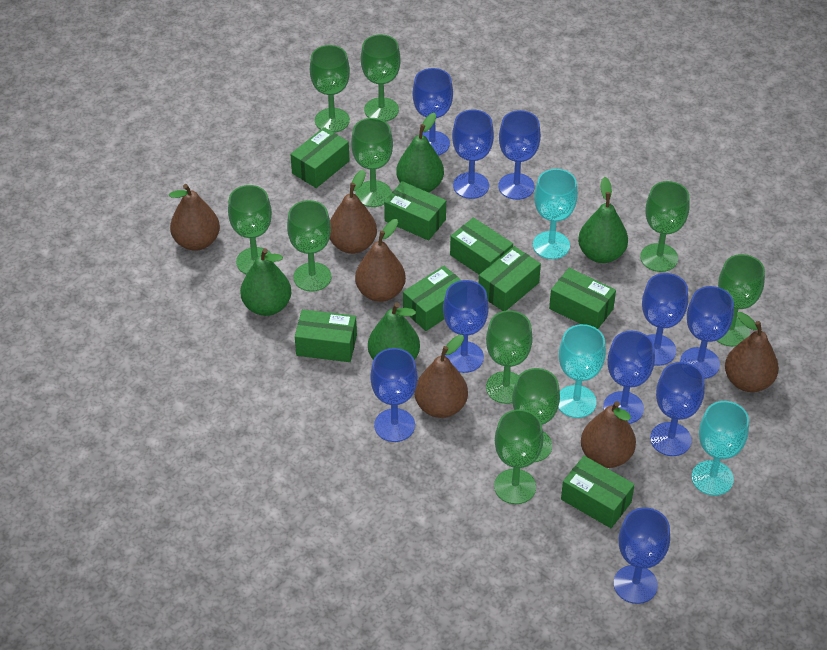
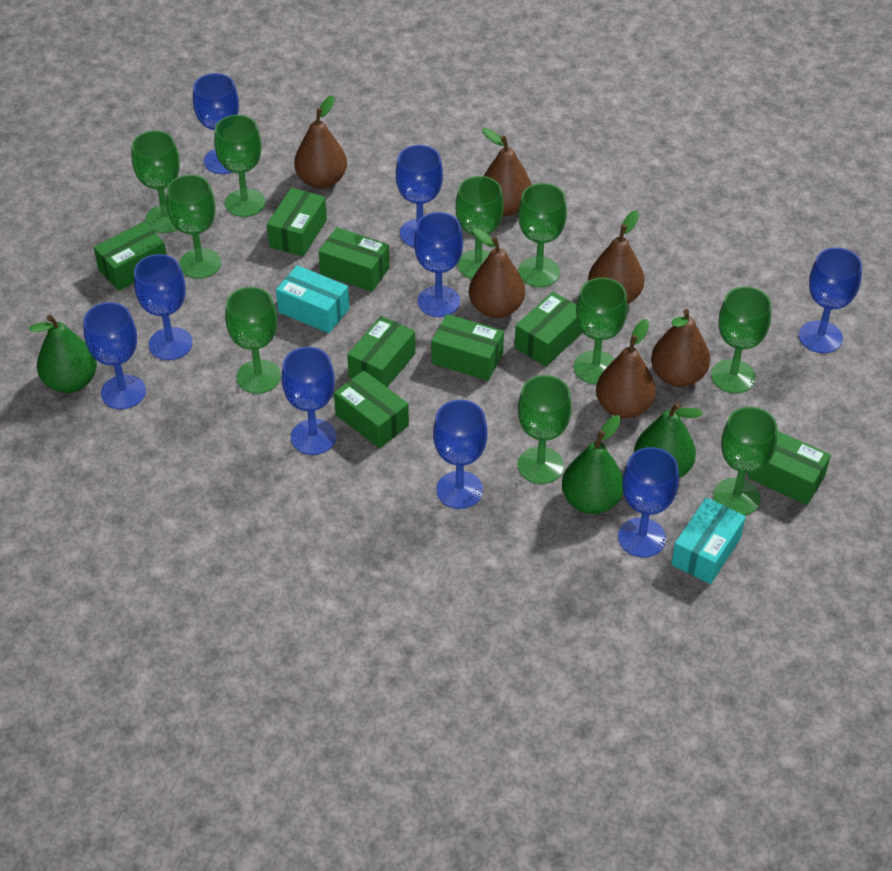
blue goblet: 10 -> 9
green pear: 4 -> 3
turquoise box: 0 -> 2
turquoise goblet: 3 -> 0

